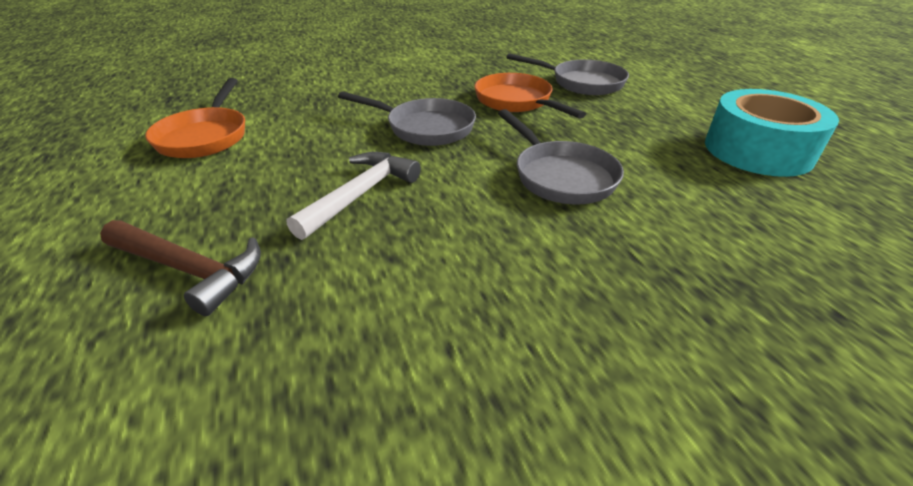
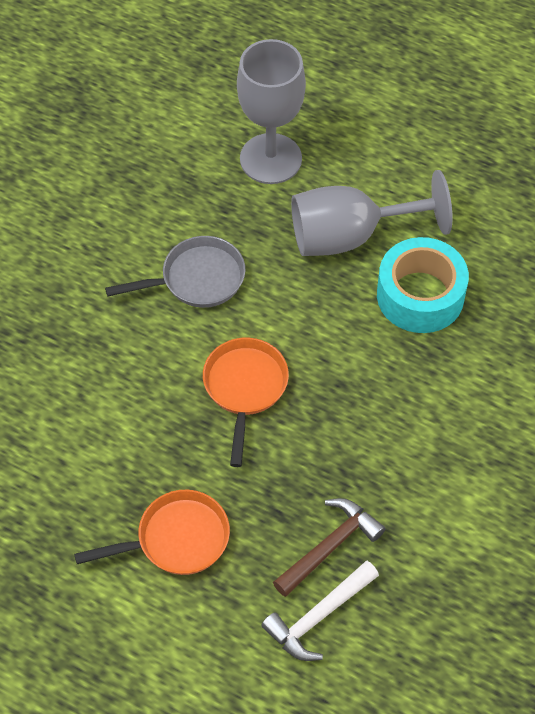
grey goblet: 0 -> 2
grey pan: 3 -> 1

